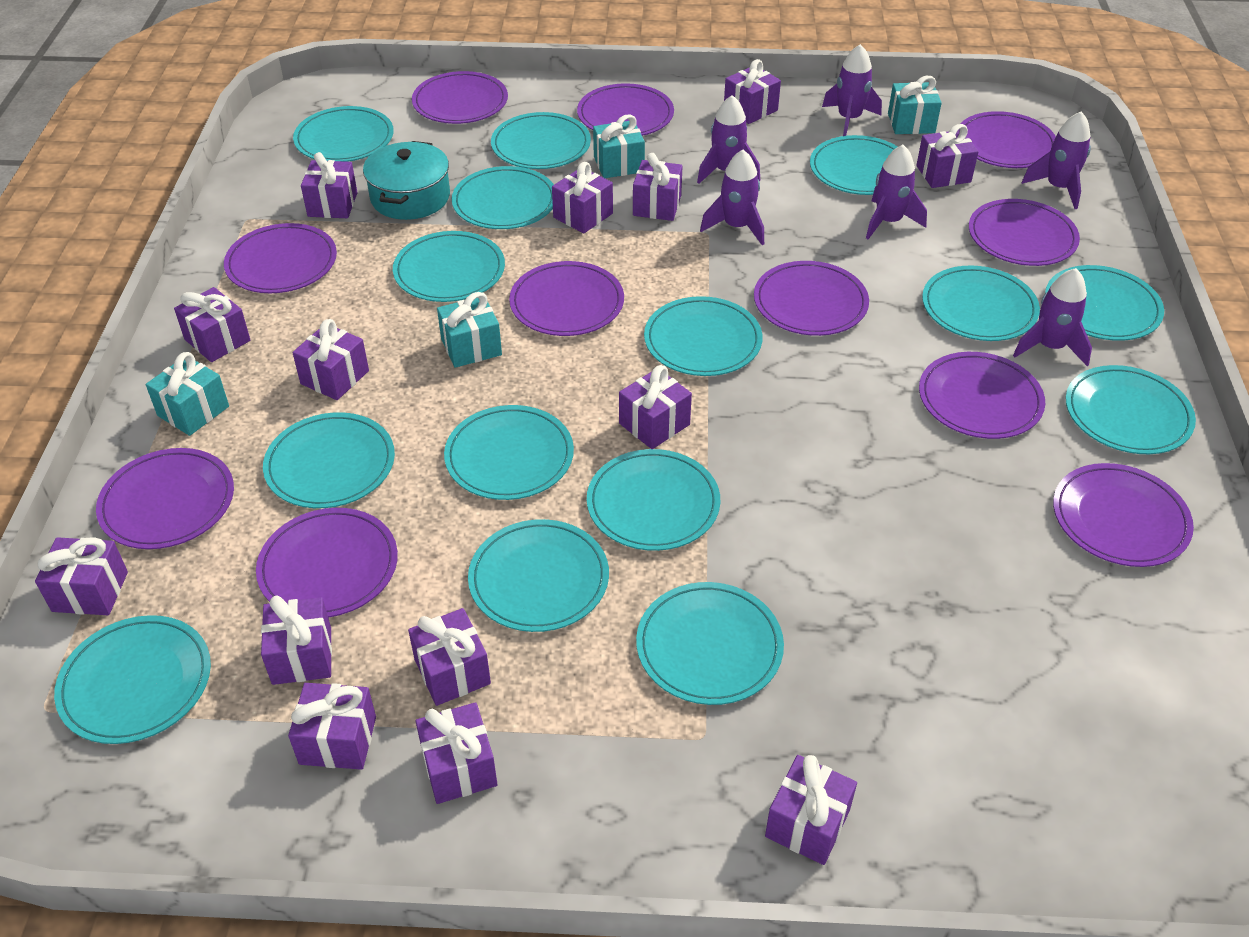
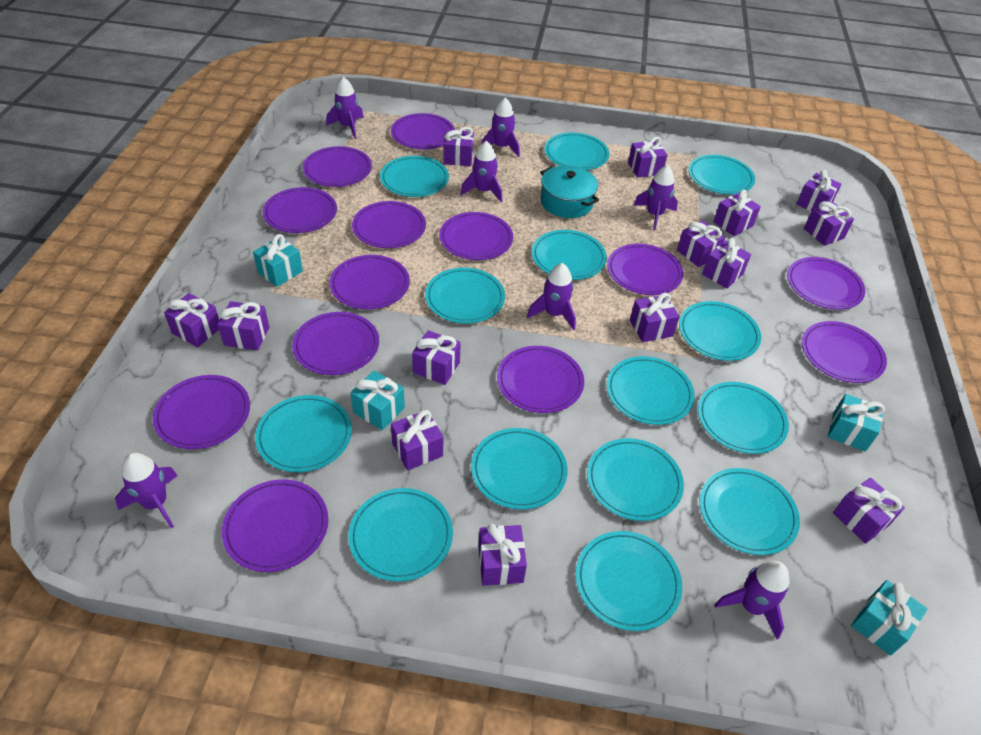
purple plate: 11 -> 13
purple rocket: 6 -> 7
turquoise plate: 15 -> 14

